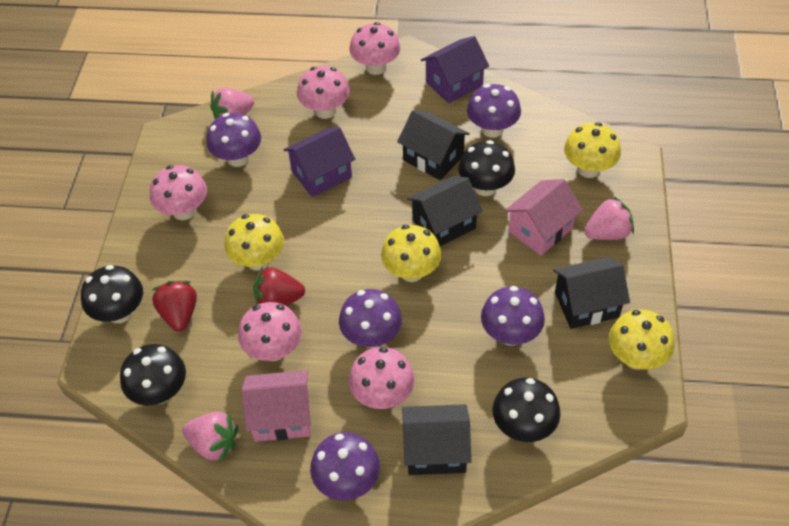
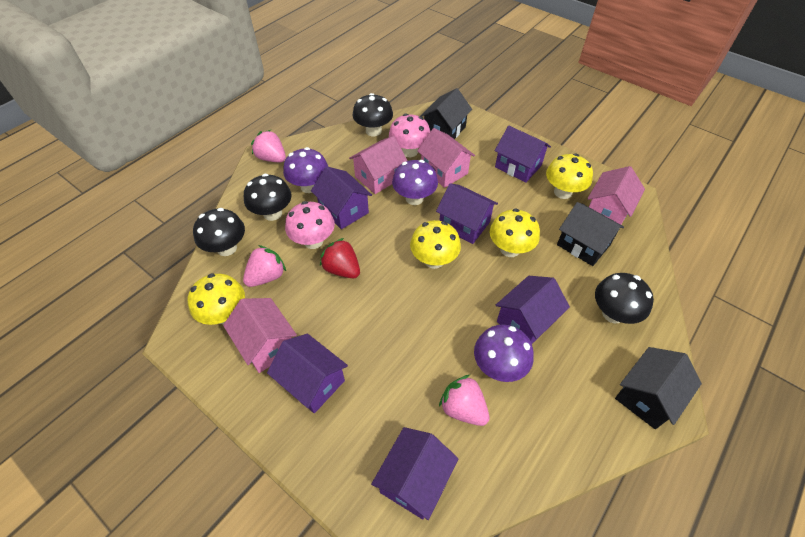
black house: 4 -> 3
pink house: 2 -> 4
pink mushroom: 5 -> 2
purple house: 2 -> 6
purple mushroom: 5 -> 3
red strawberry: 2 -> 1

